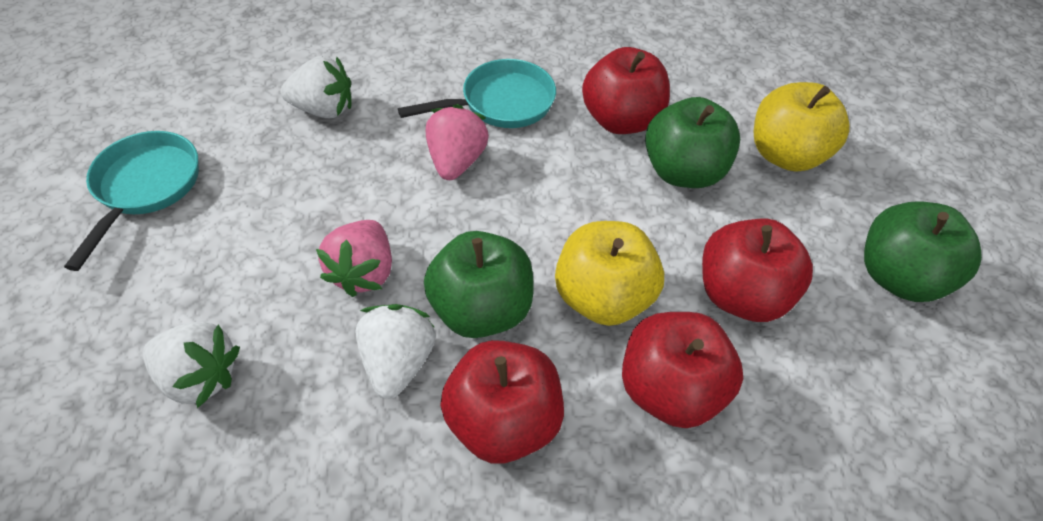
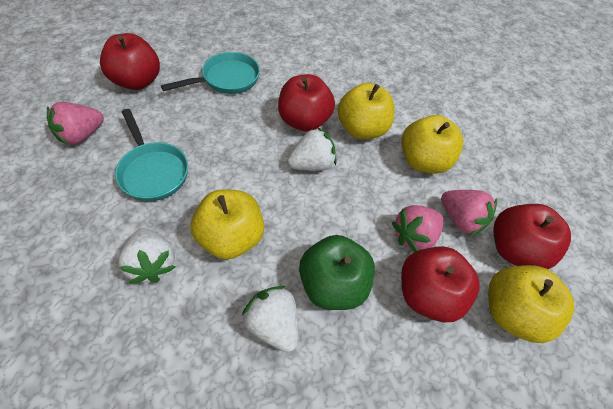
green apple: 3 -> 1
pink strawberry: 2 -> 3
yellow apple: 2 -> 4

